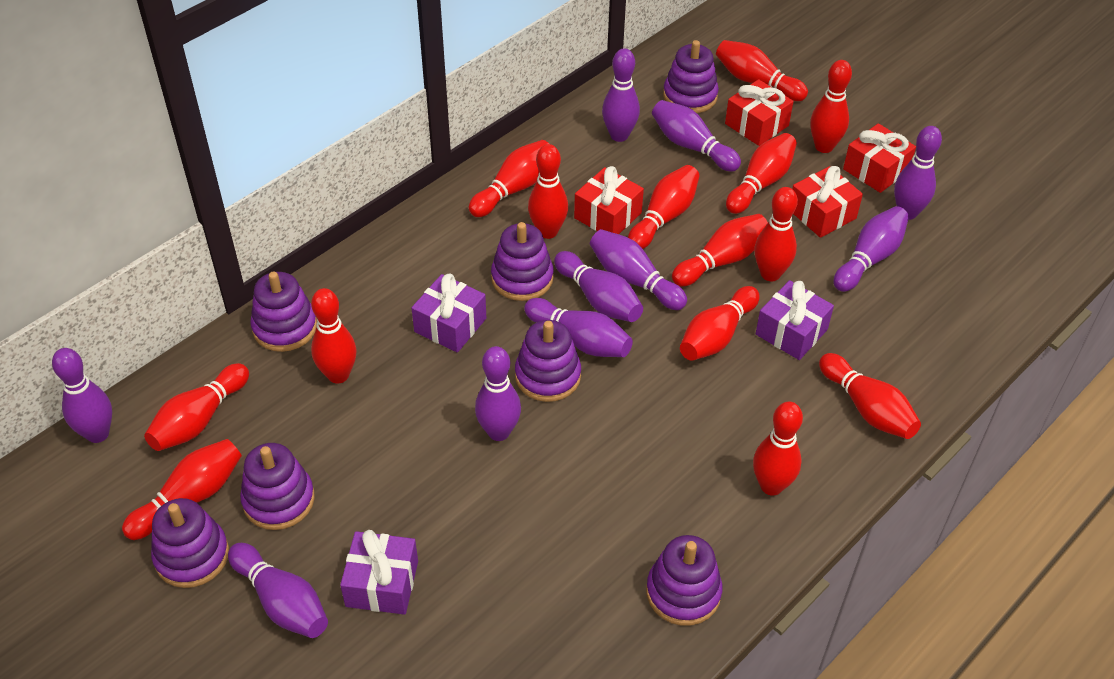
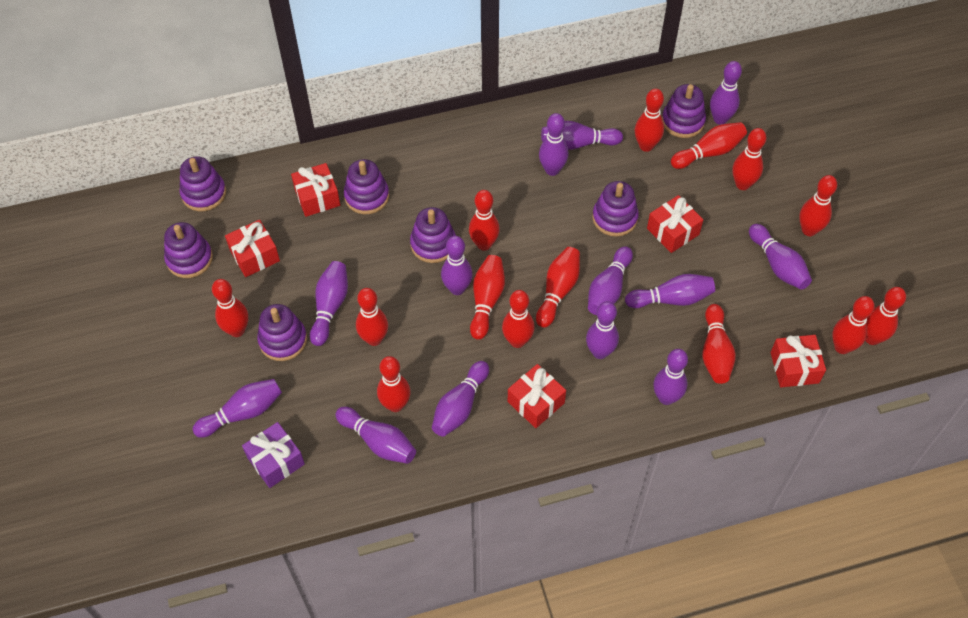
purple bowling pin: 10 -> 13
purple gift: 3 -> 1
red gift: 4 -> 5

